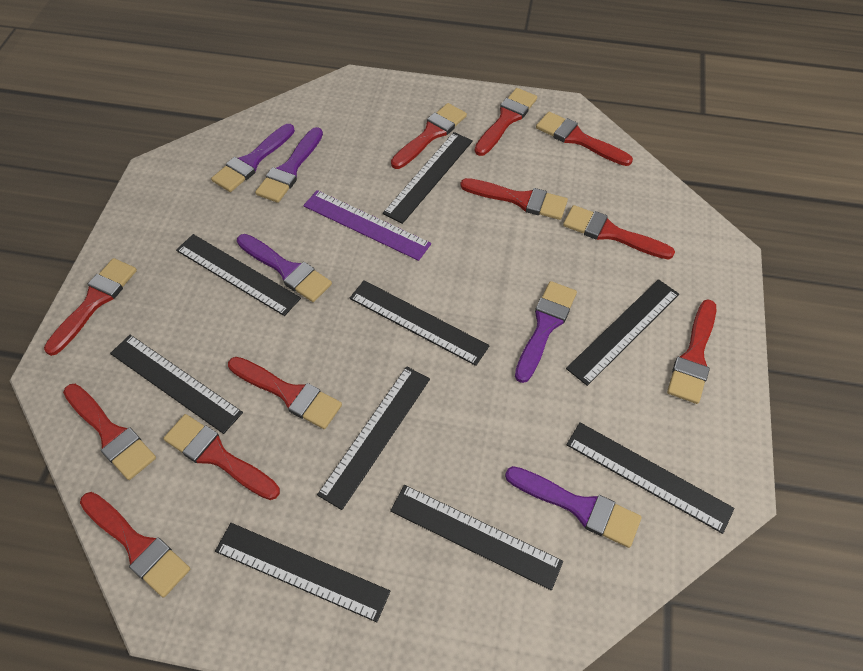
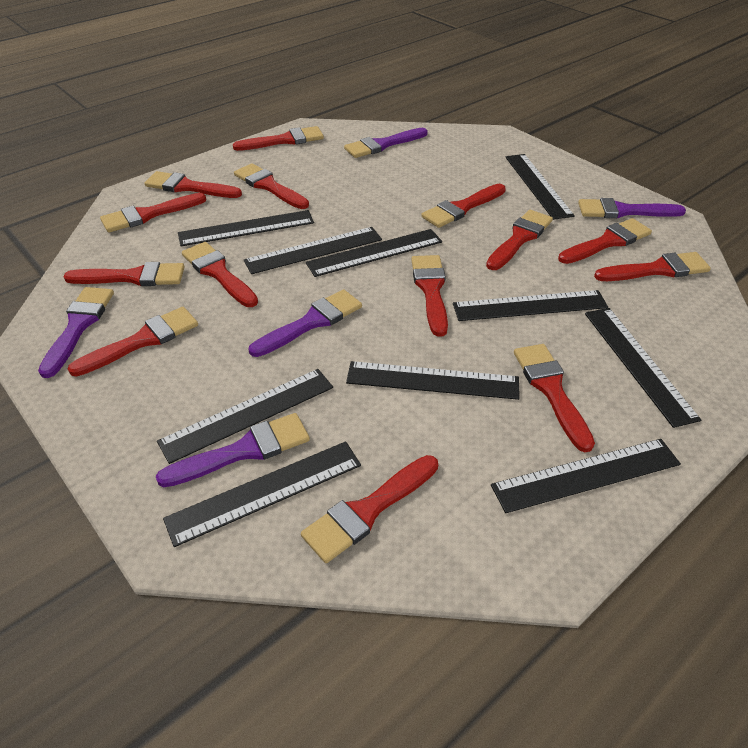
black ruler: 9 -> 10
purple ruler: 1 -> 0
red brush: 11 -> 14

